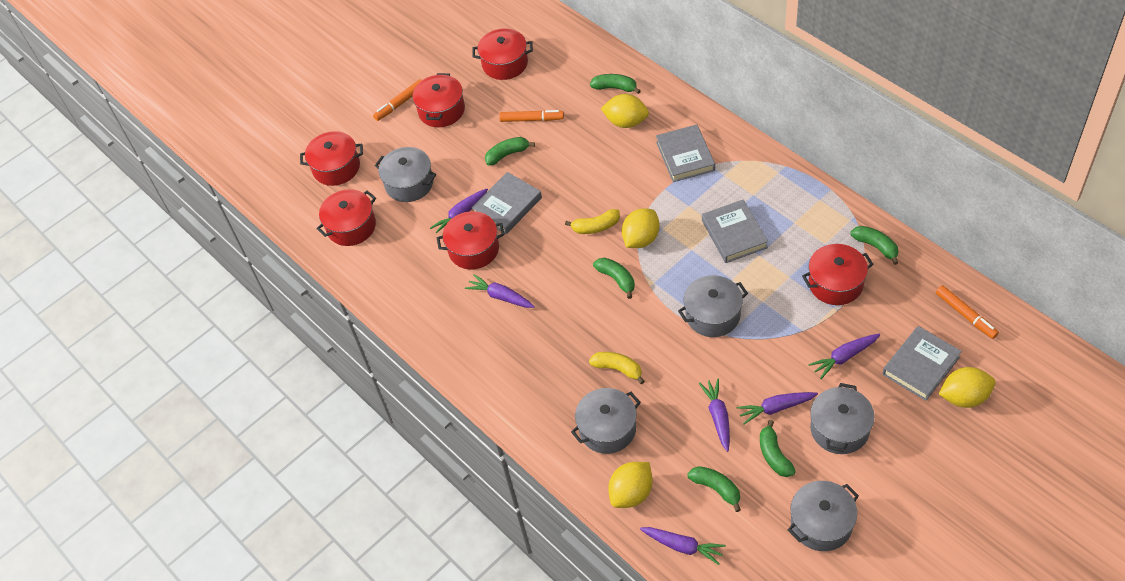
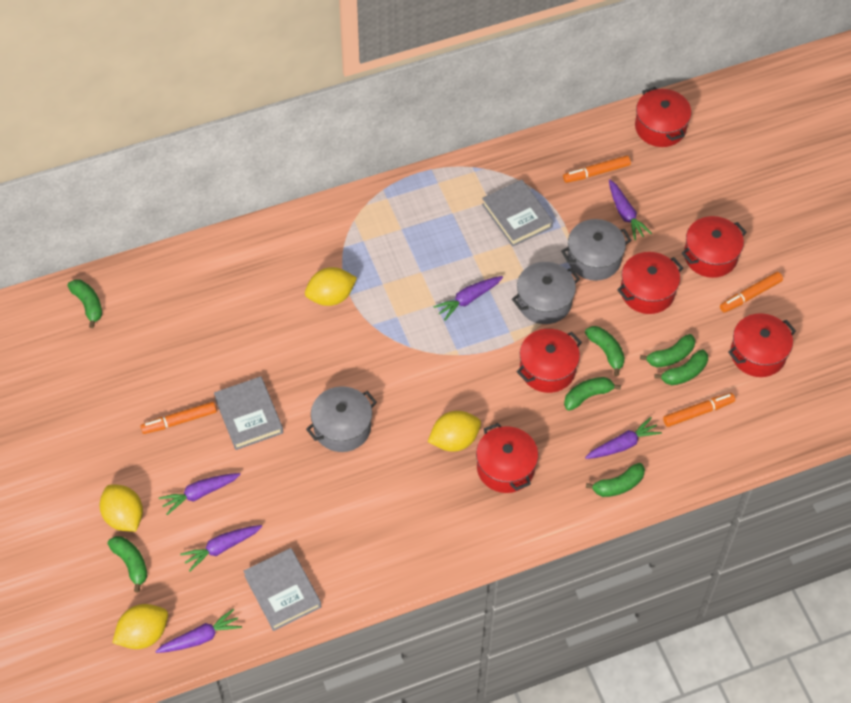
green banana: 6 -> 7
grey book: 4 -> 3
grey pot: 5 -> 3
orange marker: 3 -> 4
yellow banana: 2 -> 0

